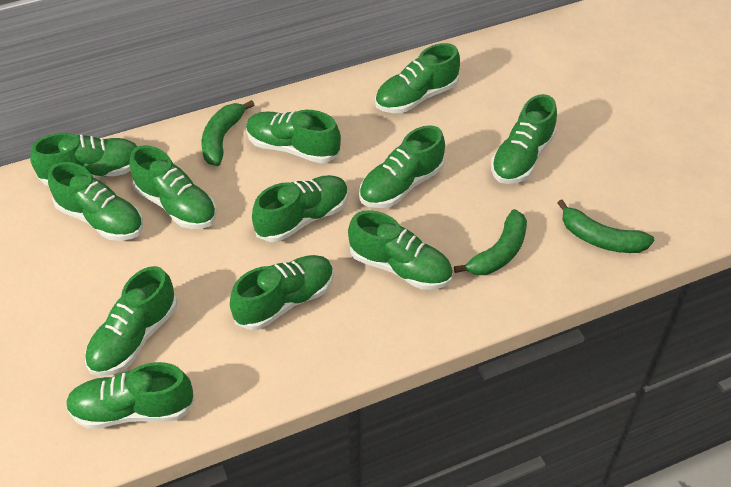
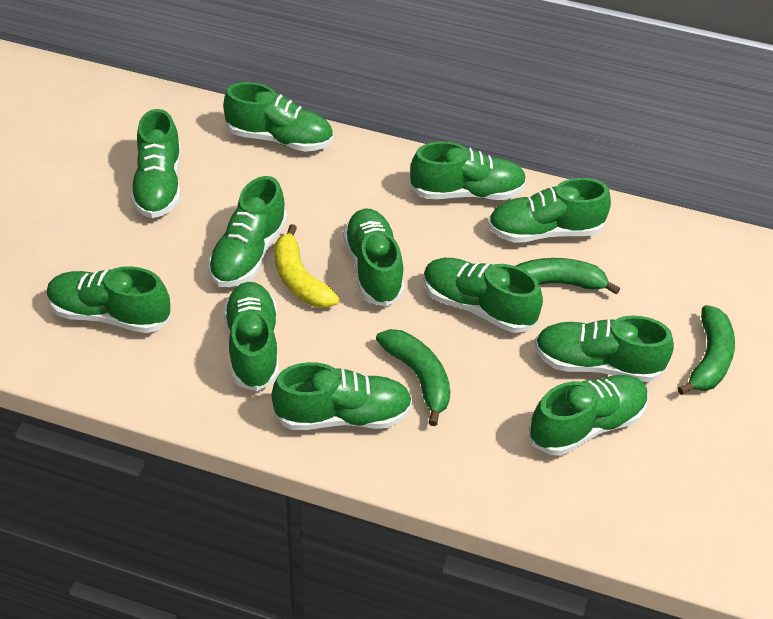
yellow banana: 0 -> 1

